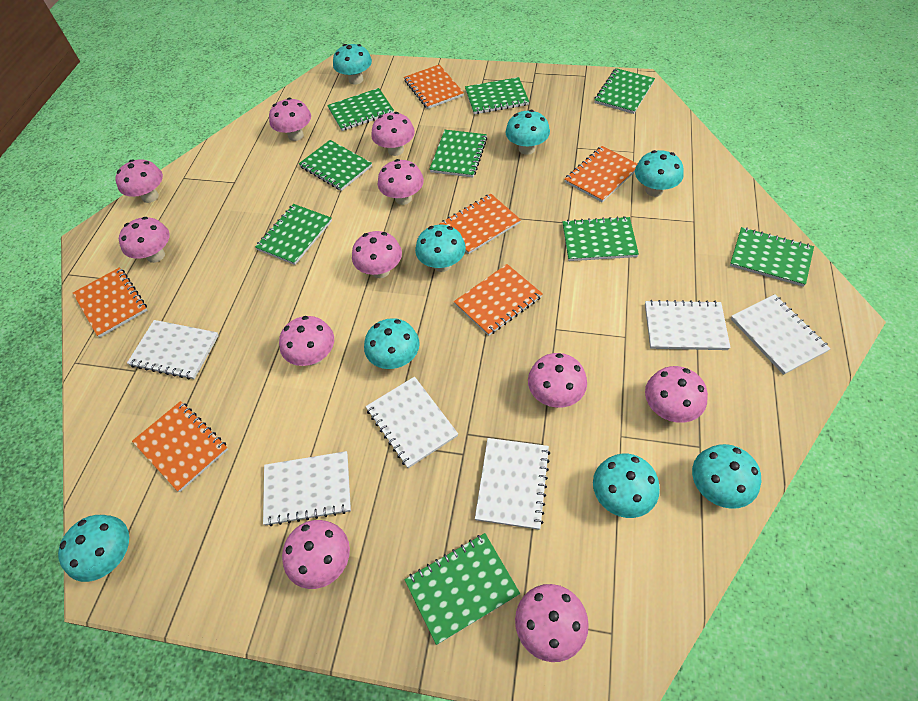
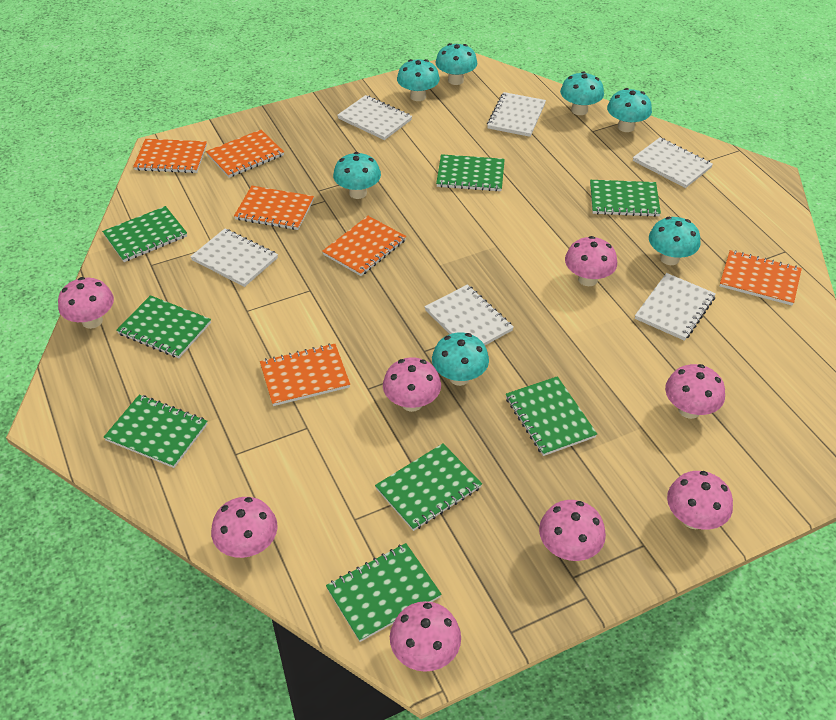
green notebook: 9 -> 8
pink mushroom: 11 -> 8
turquoise mushroom: 8 -> 7

